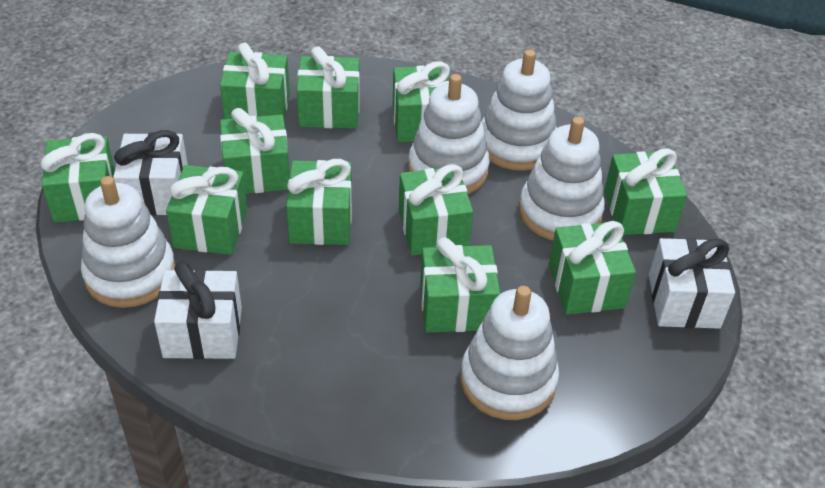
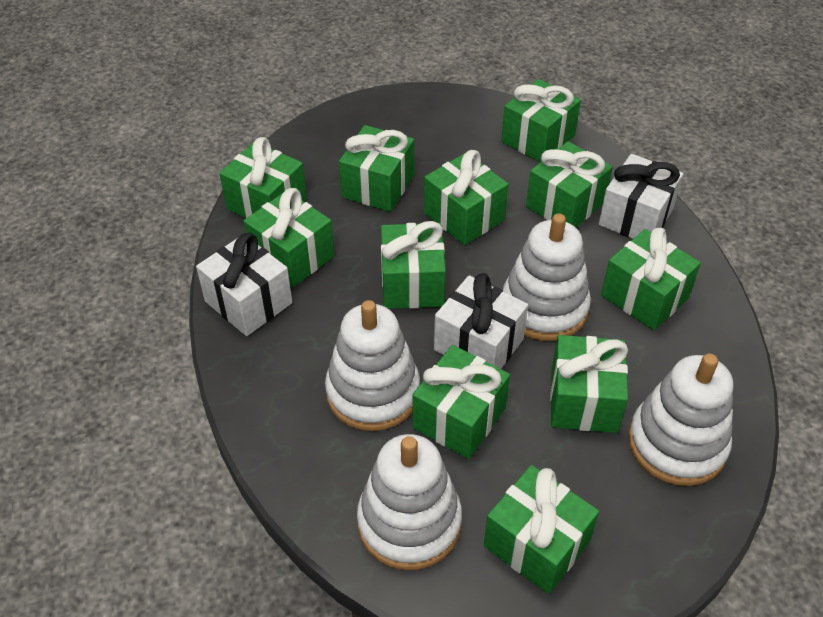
white stacking toy: 5 -> 4

